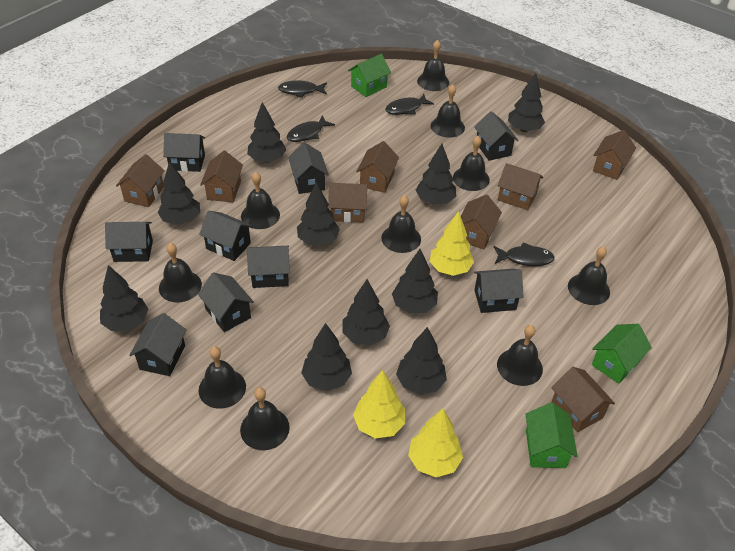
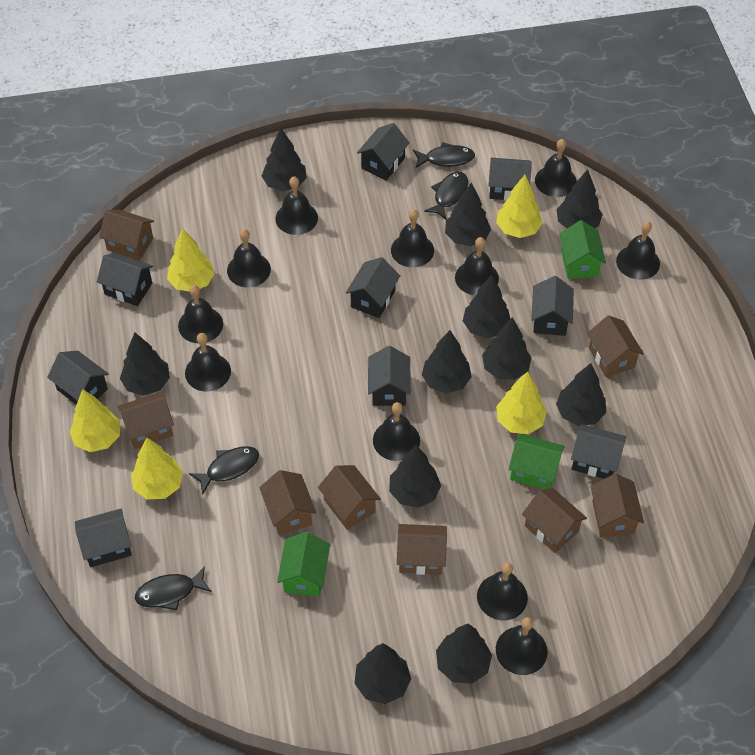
black bell: 10 -> 11
black tree: 10 -> 11
yellow tree: 3 -> 5

